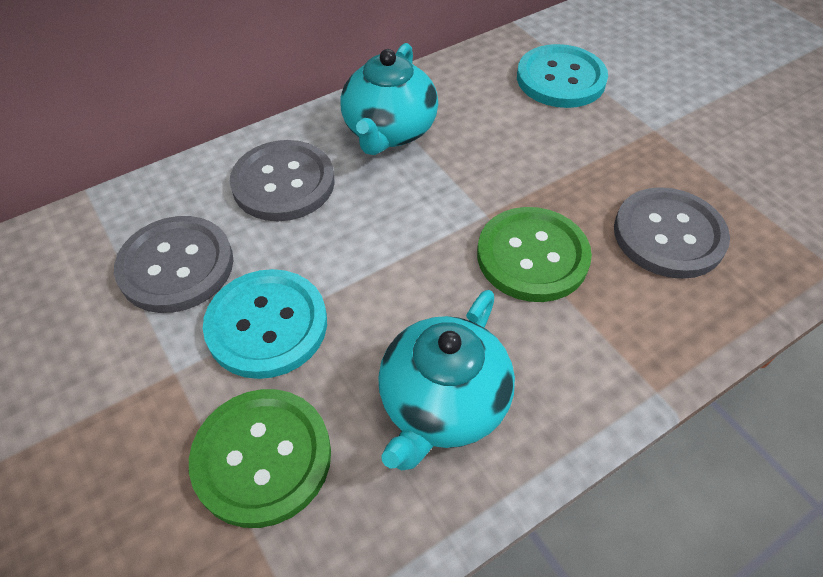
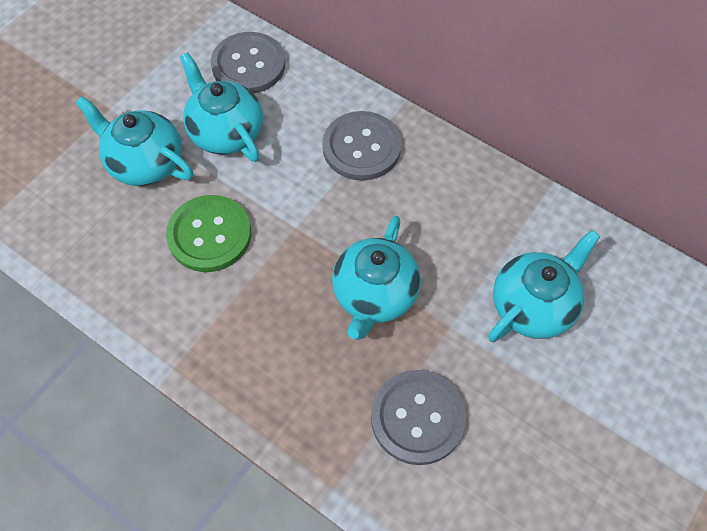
green button: 2 -> 1
turquoise button: 2 -> 0
turquoise teapot: 2 -> 4

